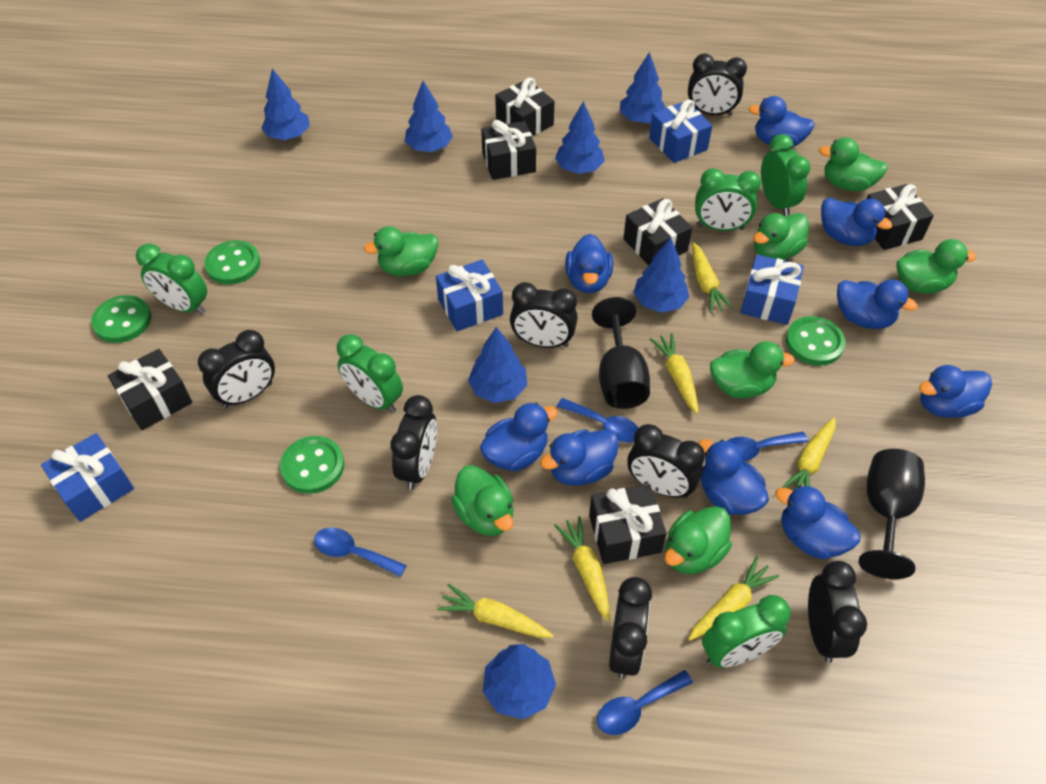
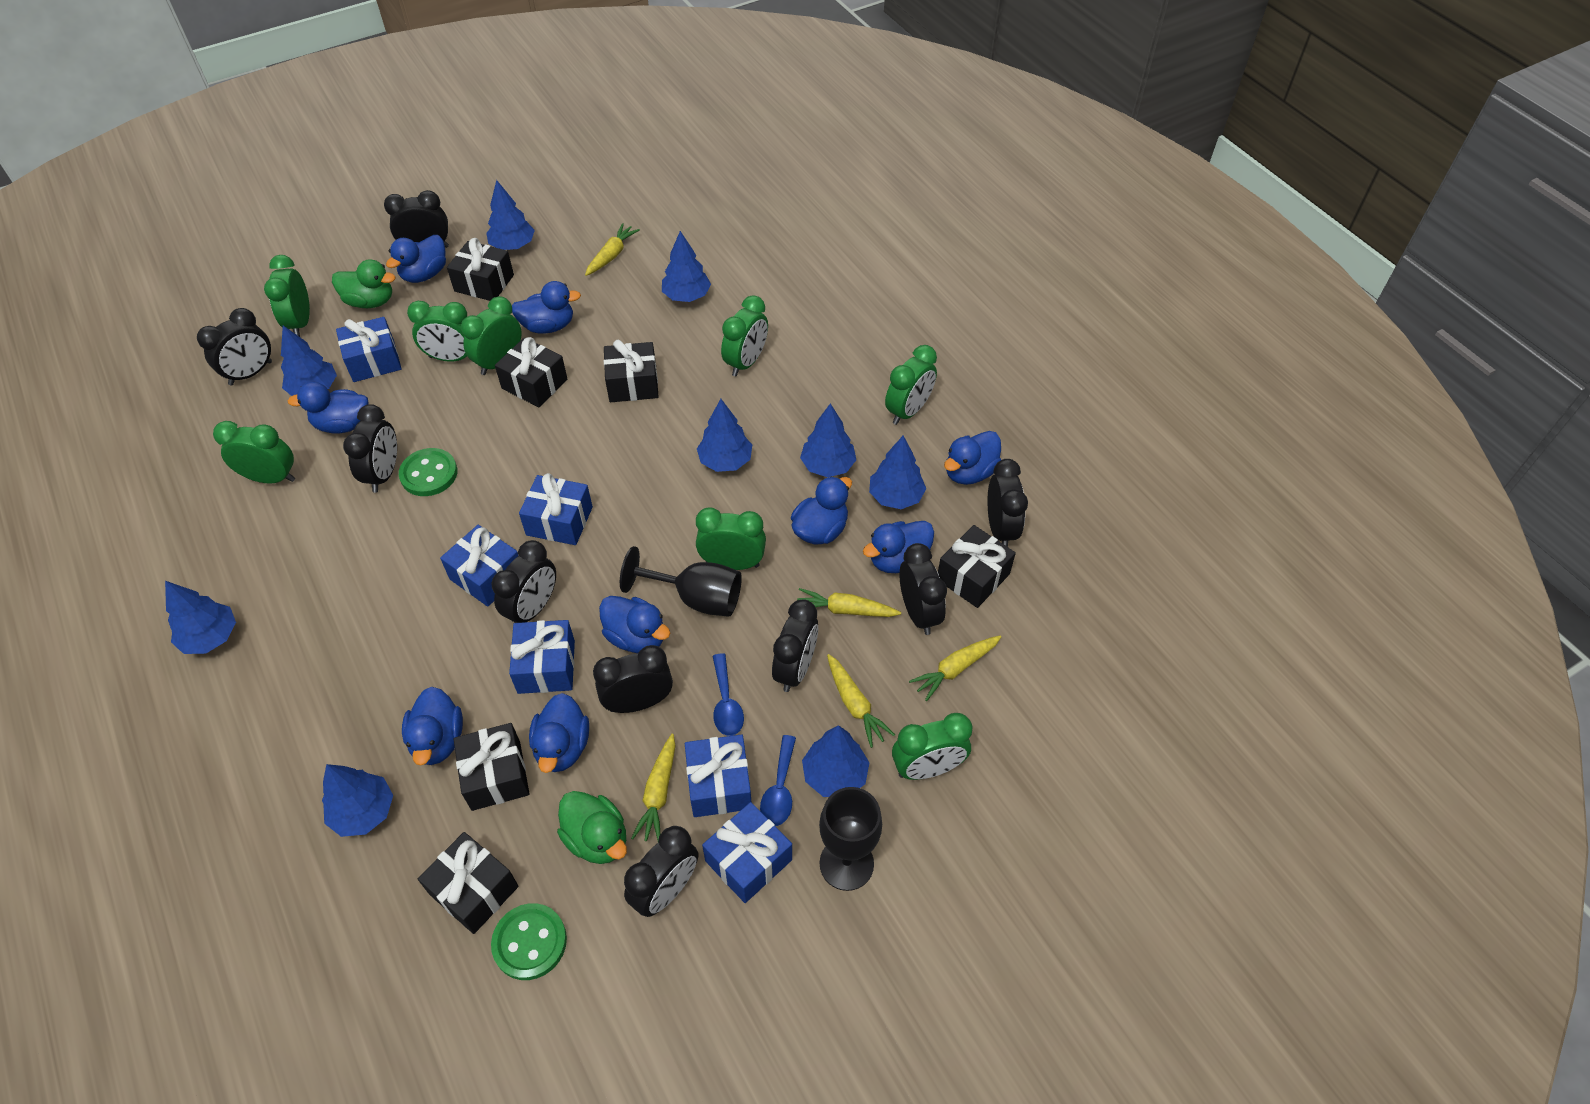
black clock: 7 -> 9
blue gift: 4 -> 6
blue spoon: 4 -> 2
blue tree: 7 -> 9
green button: 4 -> 2
green clock: 5 -> 8
green duck: 7 -> 2
yellow carrot: 6 -> 5

